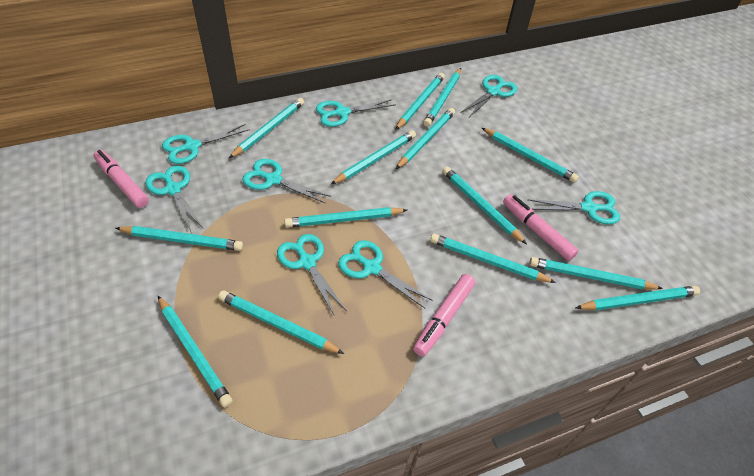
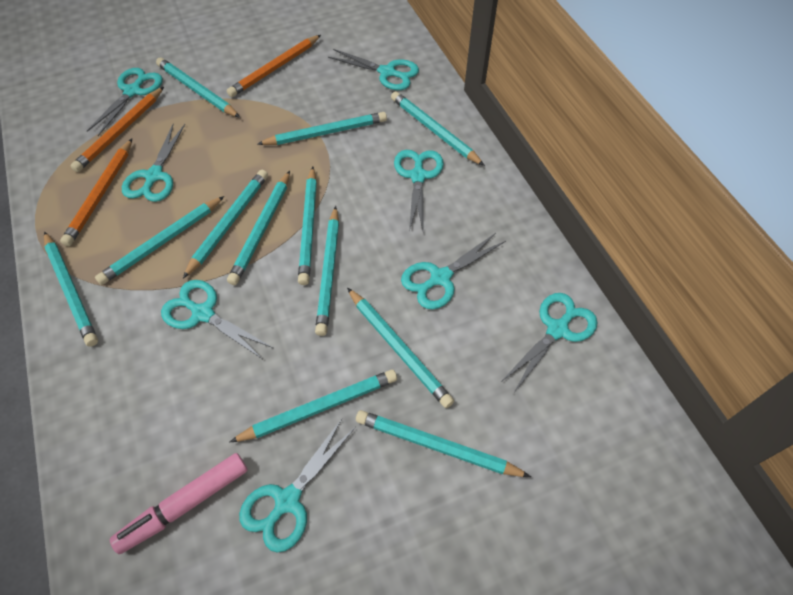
orange pencil: 0 -> 3
pink marker: 3 -> 1
turquoise pencil: 14 -> 12

